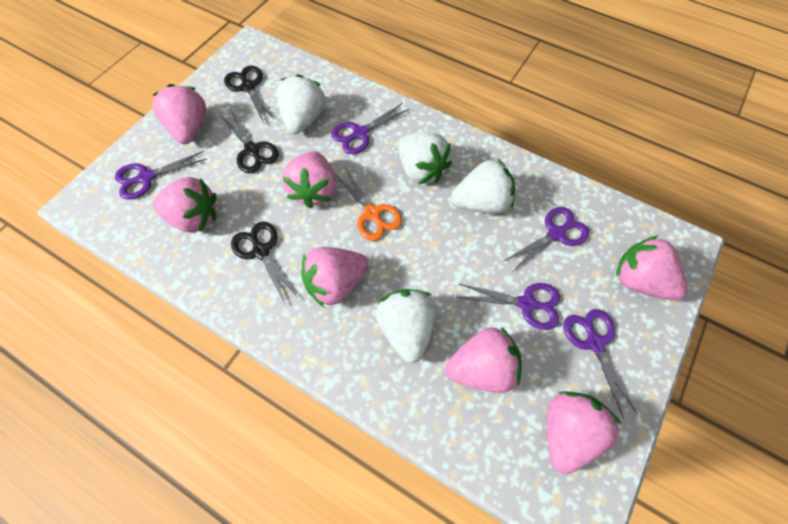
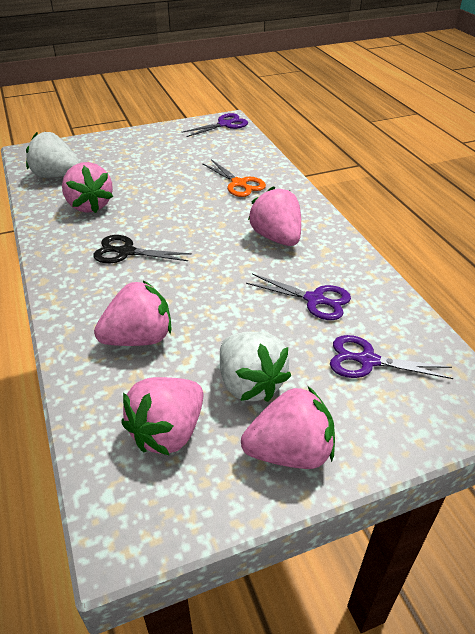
black scissors: 3 -> 1
pink strawberry: 7 -> 5
purple scissors: 5 -> 3
white strawberry: 4 -> 2

